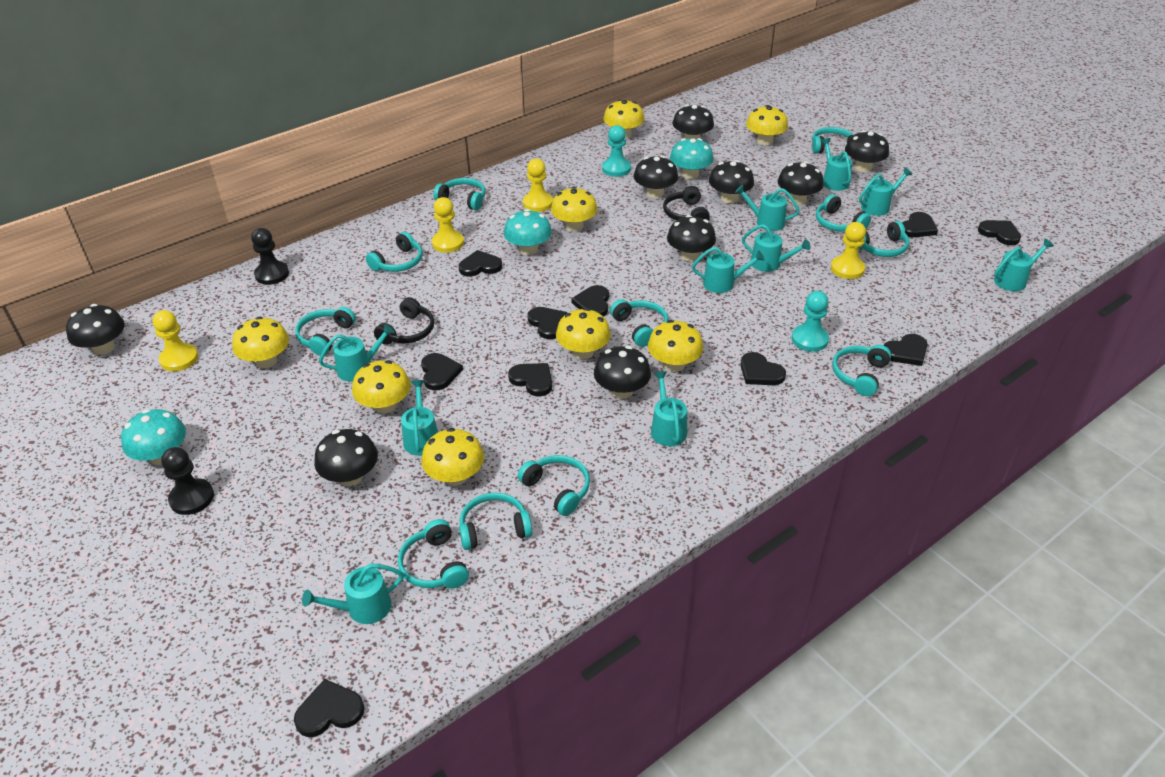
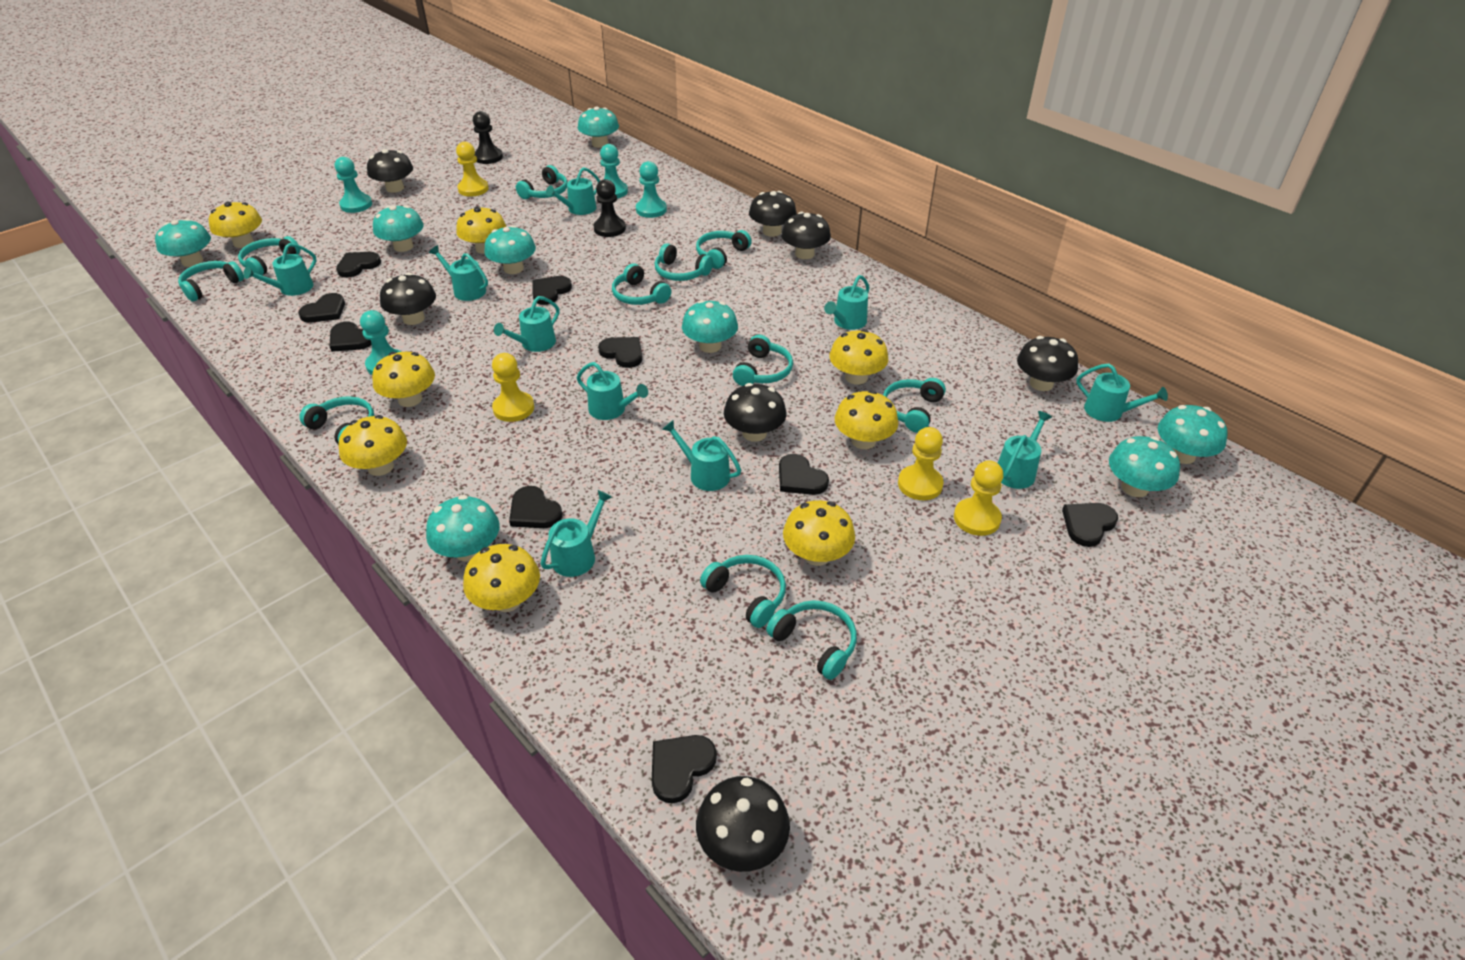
black headphones: 2 -> 0
black heart: 10 -> 9
black mushroom: 9 -> 7
turquoise mushroom: 3 -> 8
turquoise pawn: 2 -> 4

